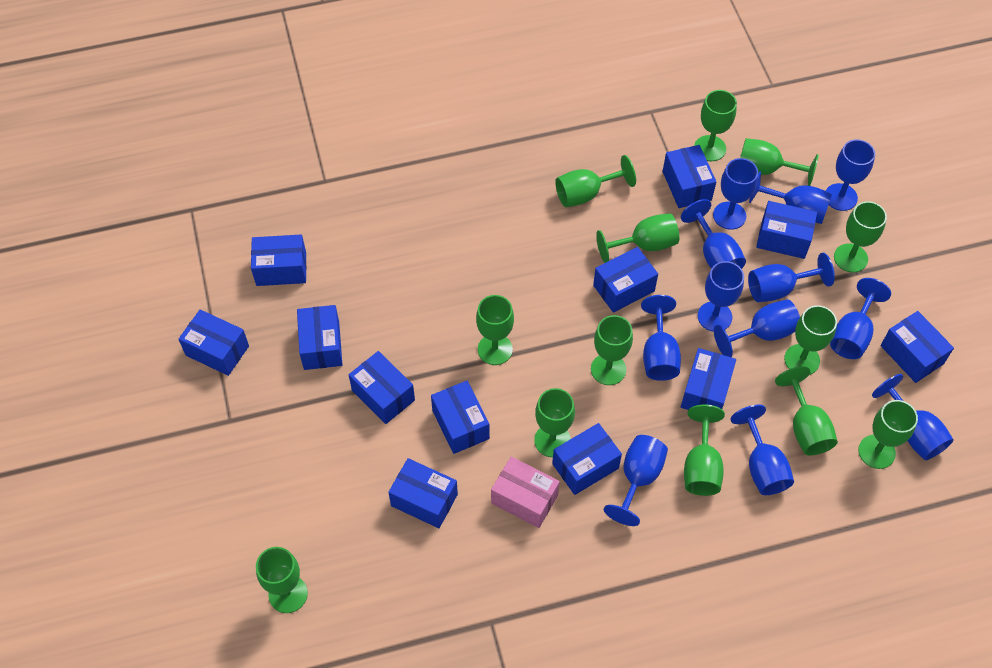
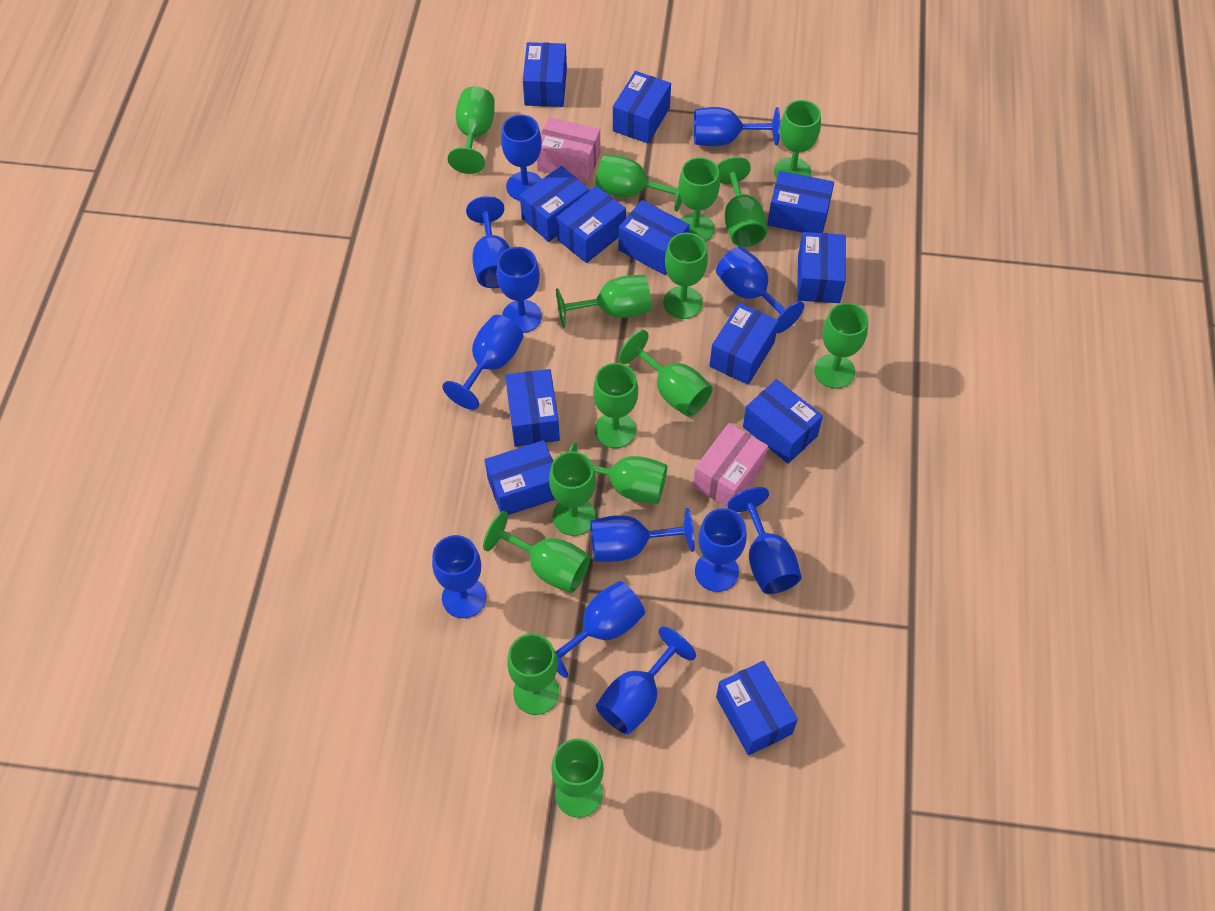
green goblet: 13 -> 15
pink box: 1 -> 2

